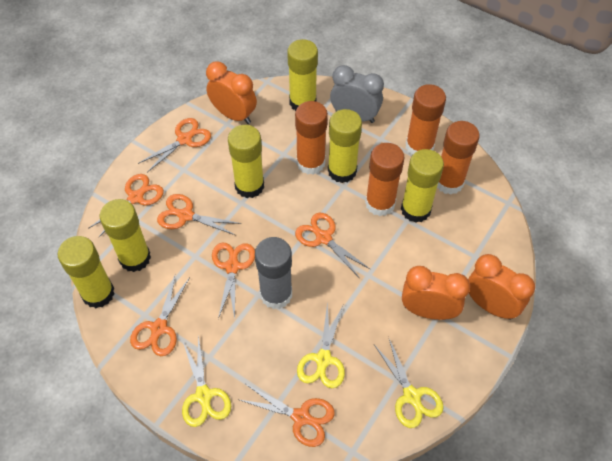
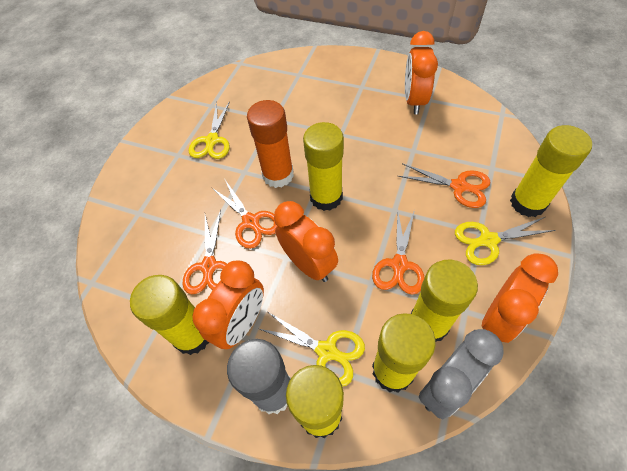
orange clock: 3 -> 4
orange glue stick: 4 -> 1
orange scissors: 7 -> 4

